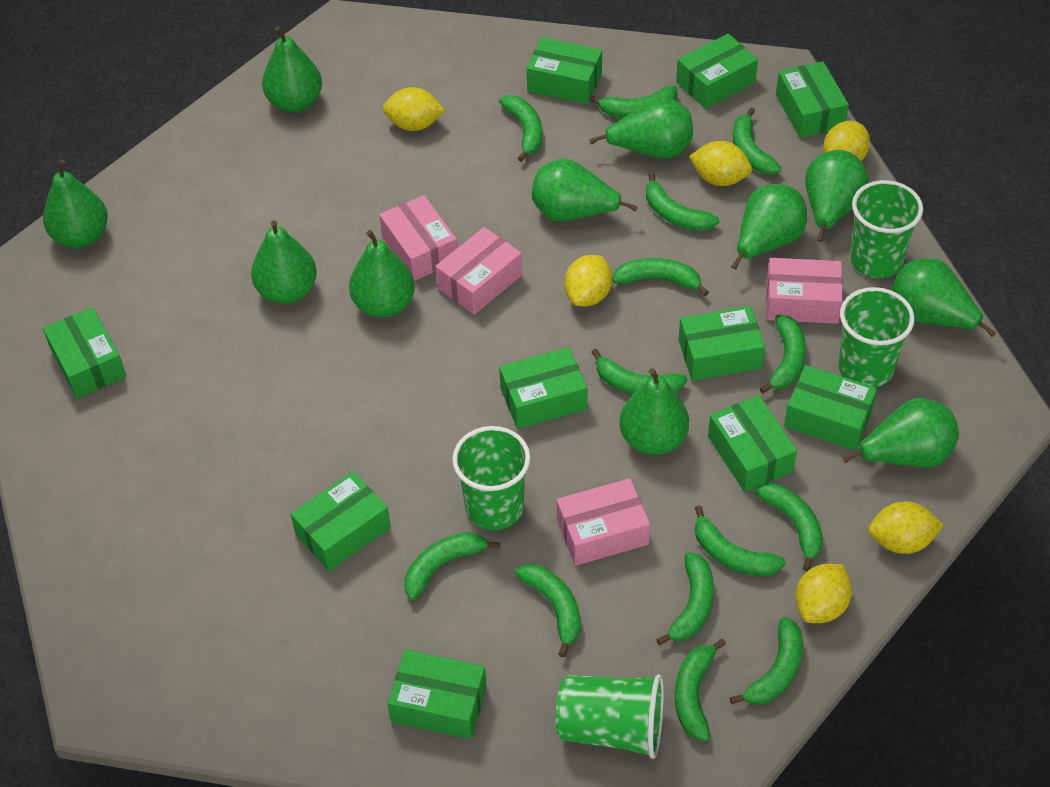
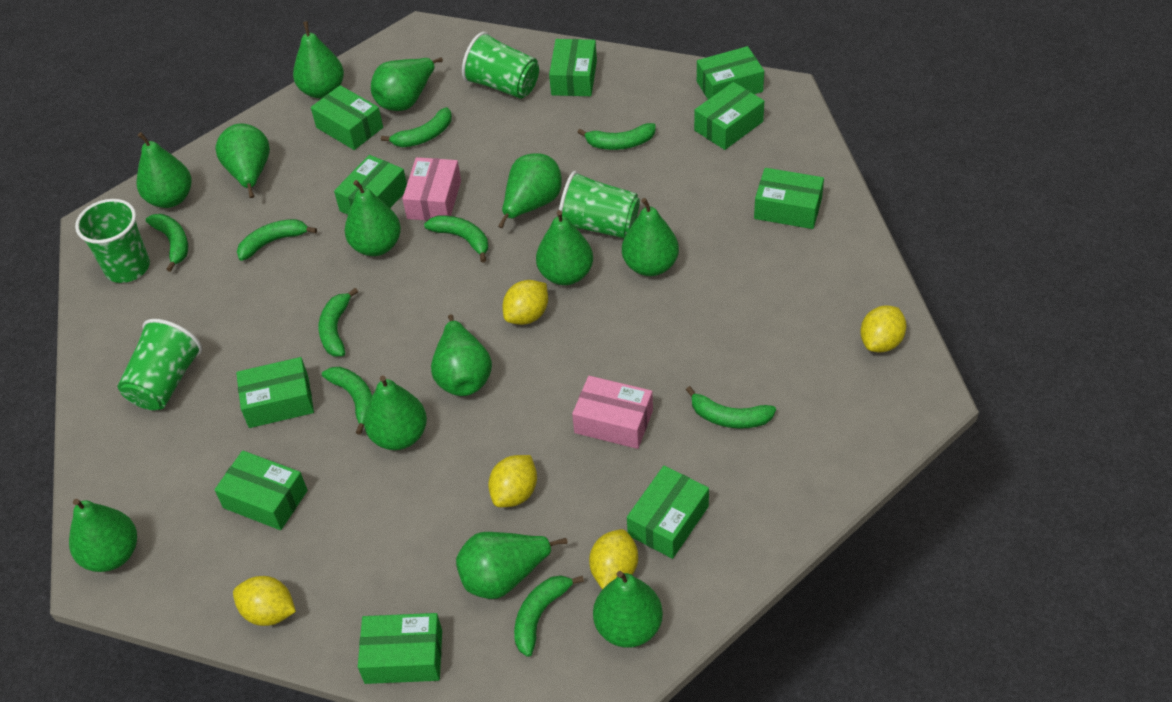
green banana: 14 -> 9
green pear: 11 -> 13
pink box: 4 -> 2
yellow lemon: 6 -> 5

